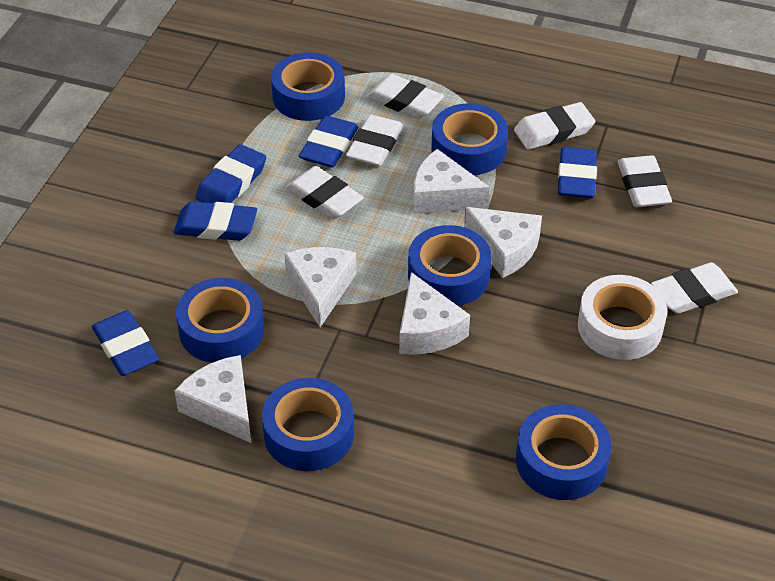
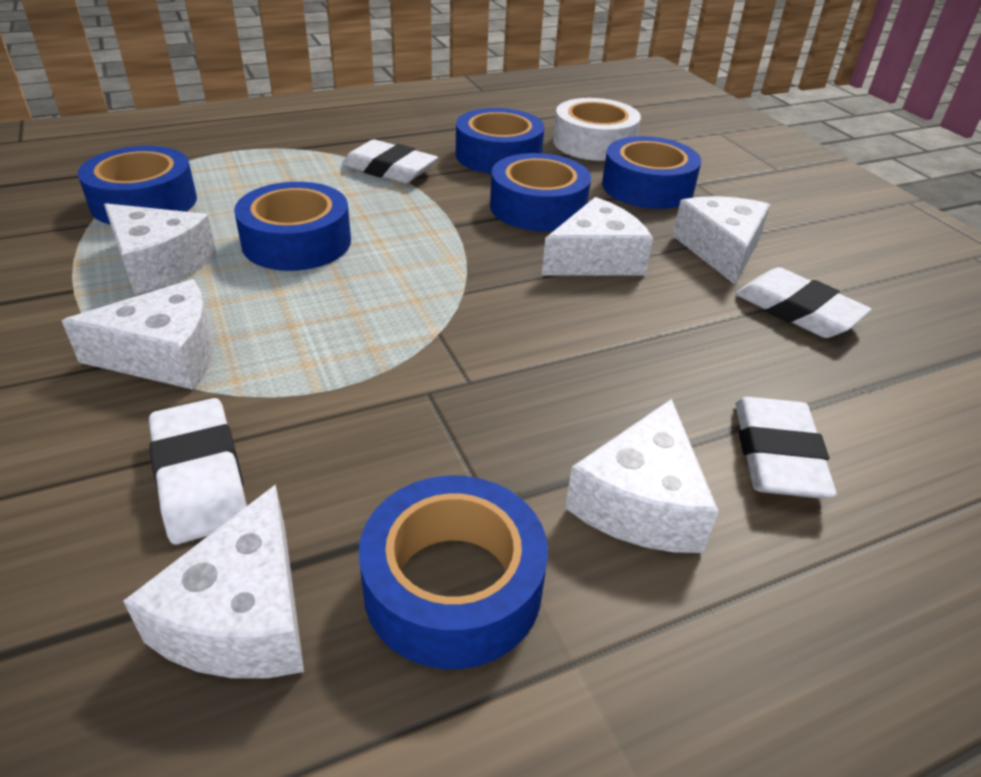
blue eraser: 5 -> 0
white cheese: 5 -> 6
white eraser: 6 -> 4

